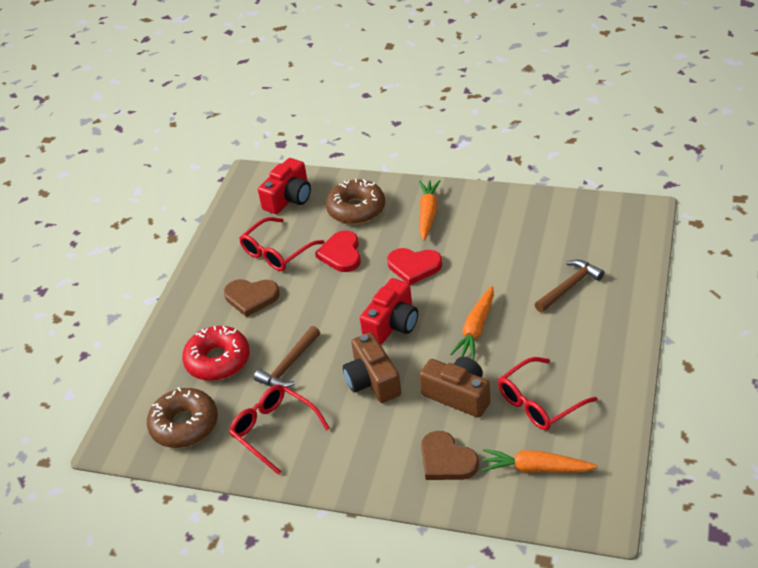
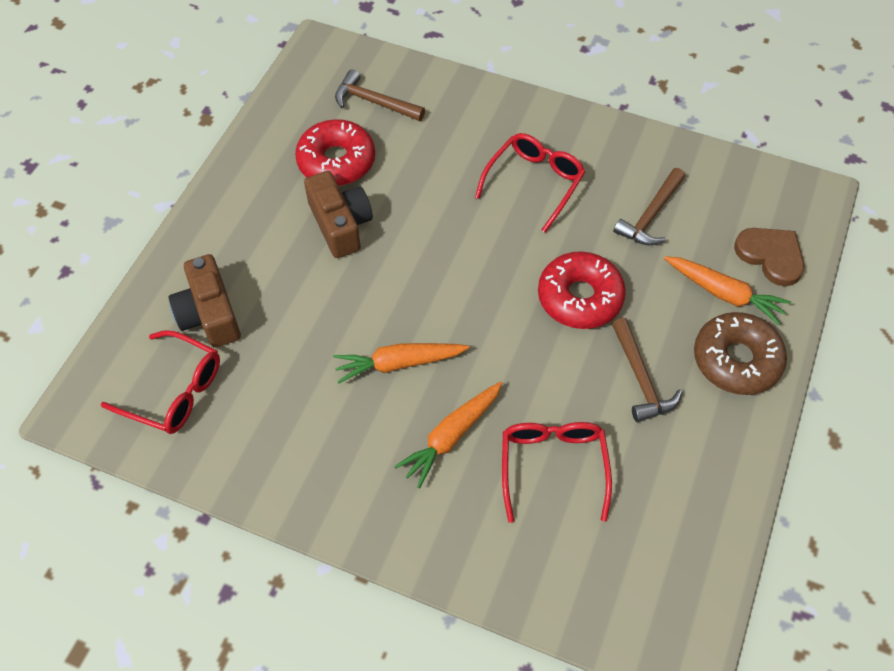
brown donut: 2 -> 1
brown hammer: 2 -> 3
brown heart: 2 -> 1
red camera: 2 -> 0
red donut: 1 -> 2
red heart: 2 -> 0

